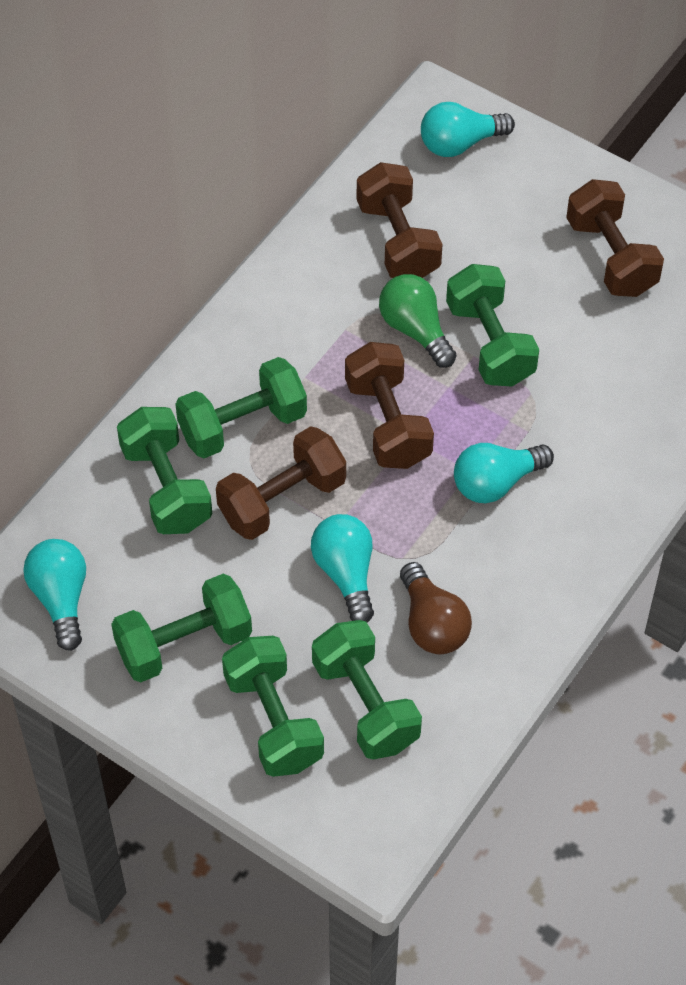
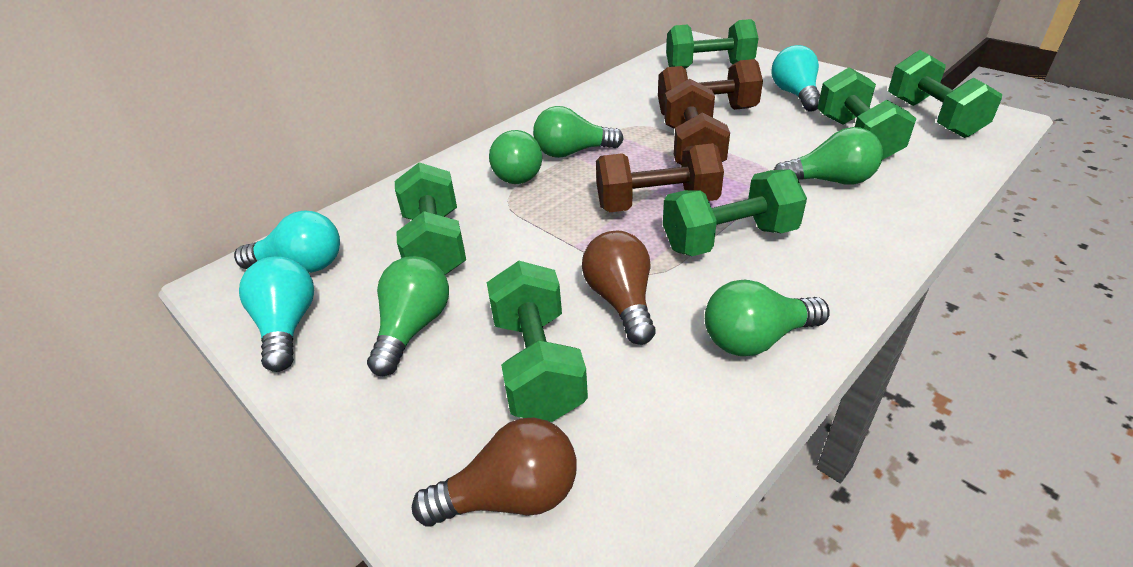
brown dumbbell: 4 -> 3
brown light bulb: 1 -> 2
green light bulb: 1 -> 5
turquoise light bulb: 4 -> 3

